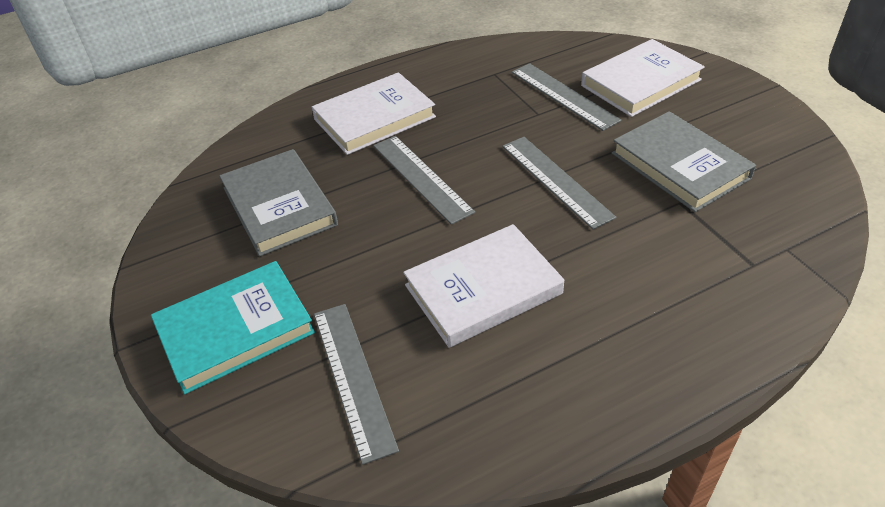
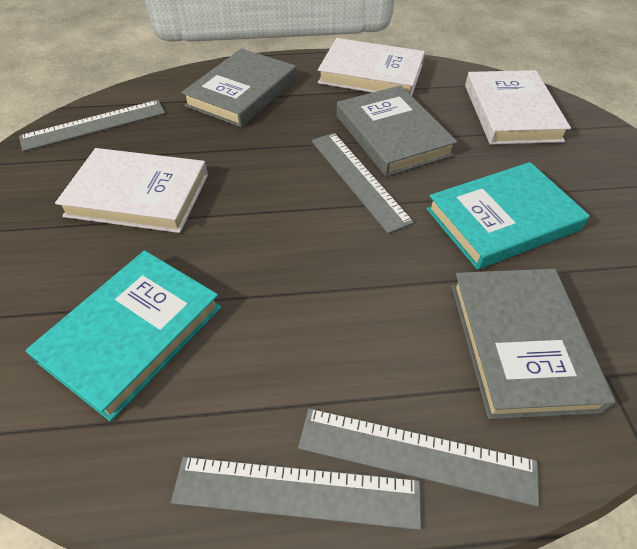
grey book: 2 -> 3
turquoise book: 1 -> 2

